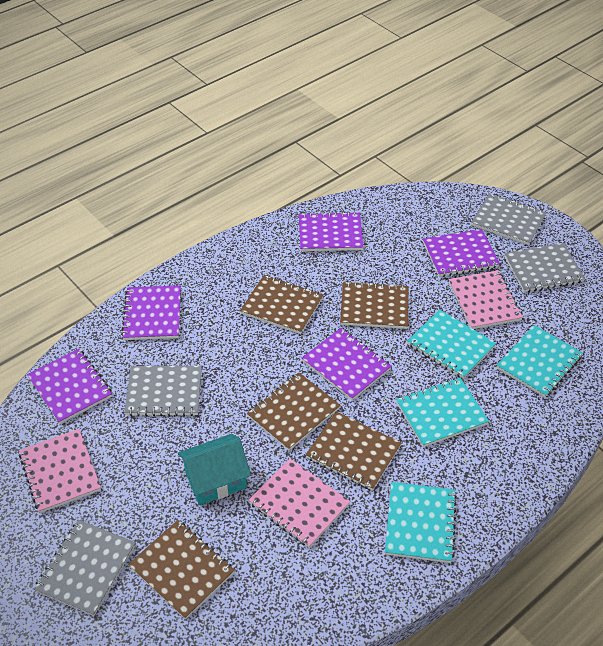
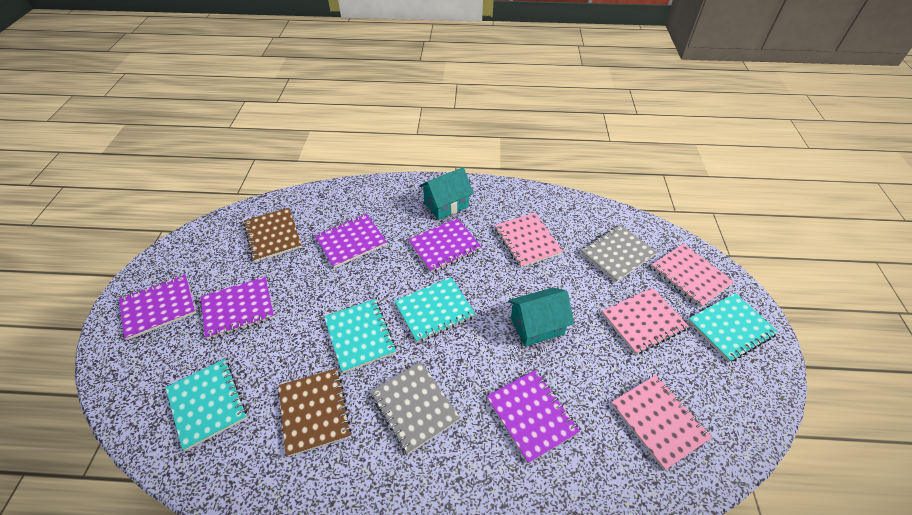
brown notebook: 5 -> 2
grey notebook: 4 -> 2
pink notebook: 3 -> 4
turquoise house: 1 -> 2

